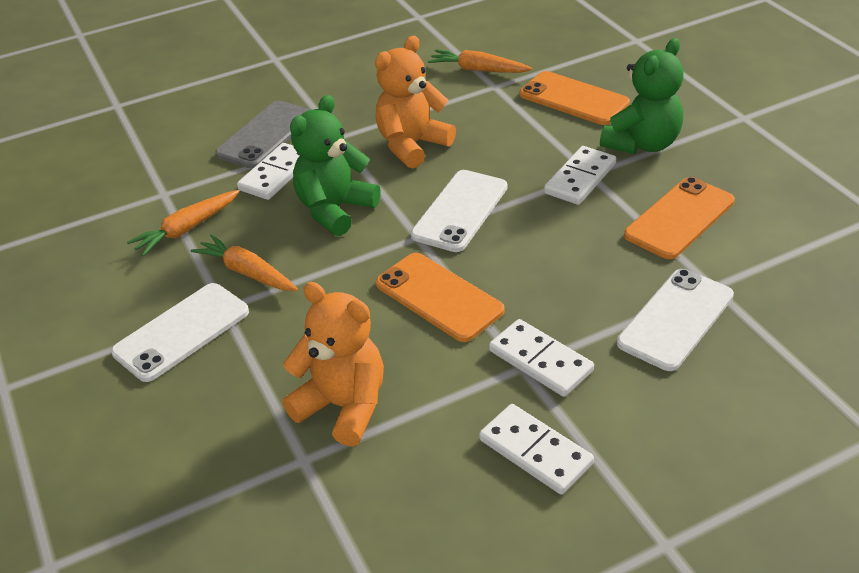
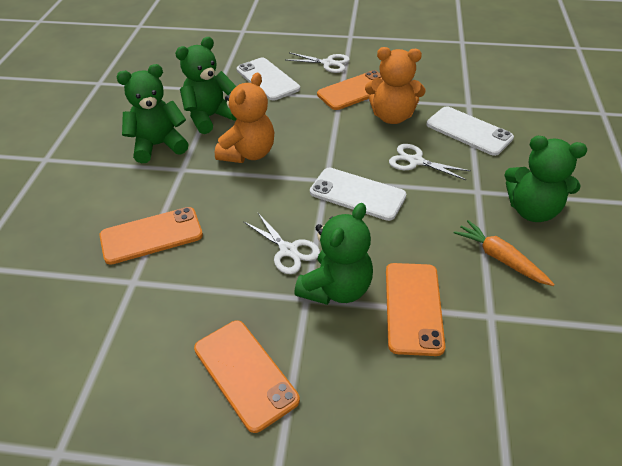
green teddy bear: 2 -> 4
grey phone: 1 -> 0
orange carrot: 3 -> 1
orange phone: 3 -> 4
white domino: 4 -> 0
white scissors: 0 -> 3

